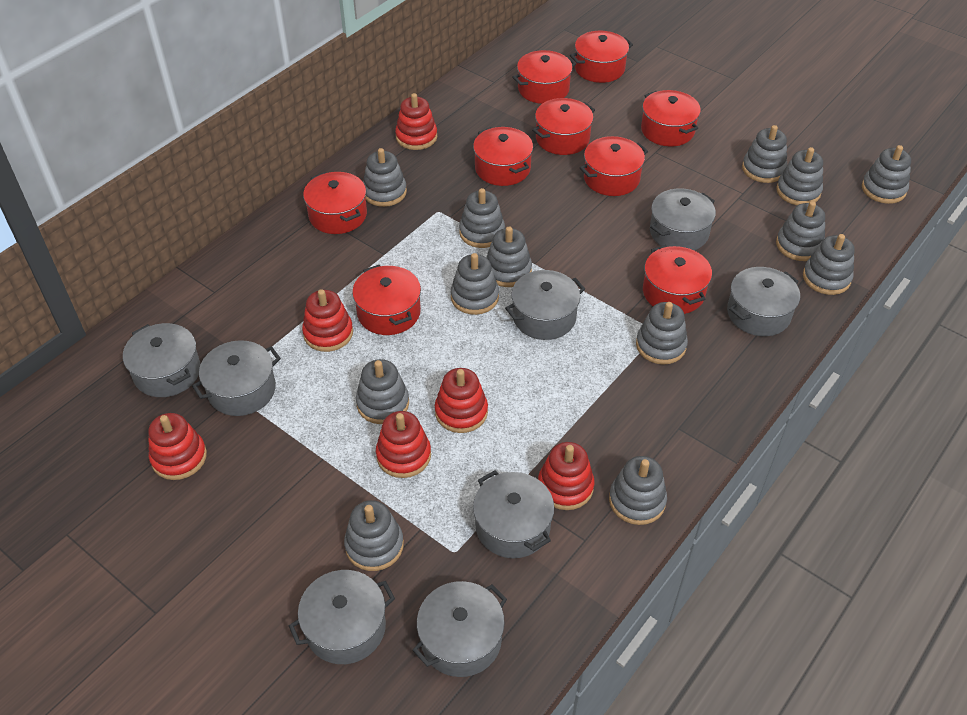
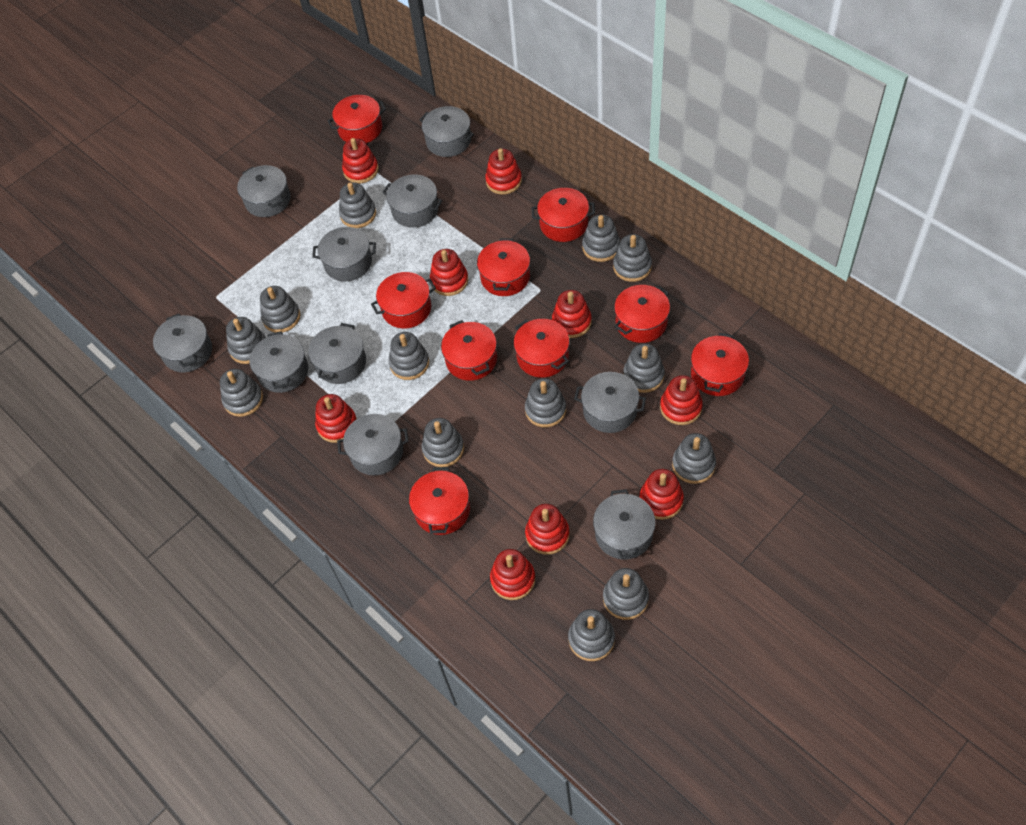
grey pot: 8 -> 10
red stacking toy: 6 -> 9

